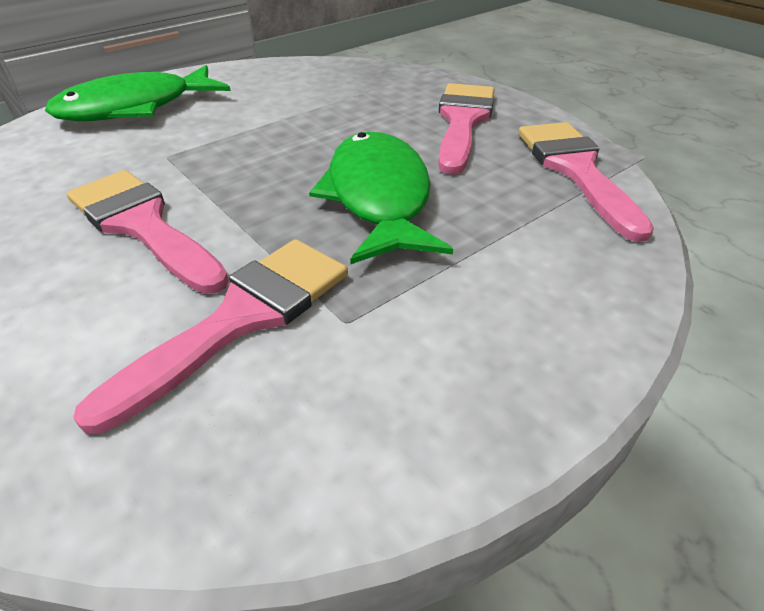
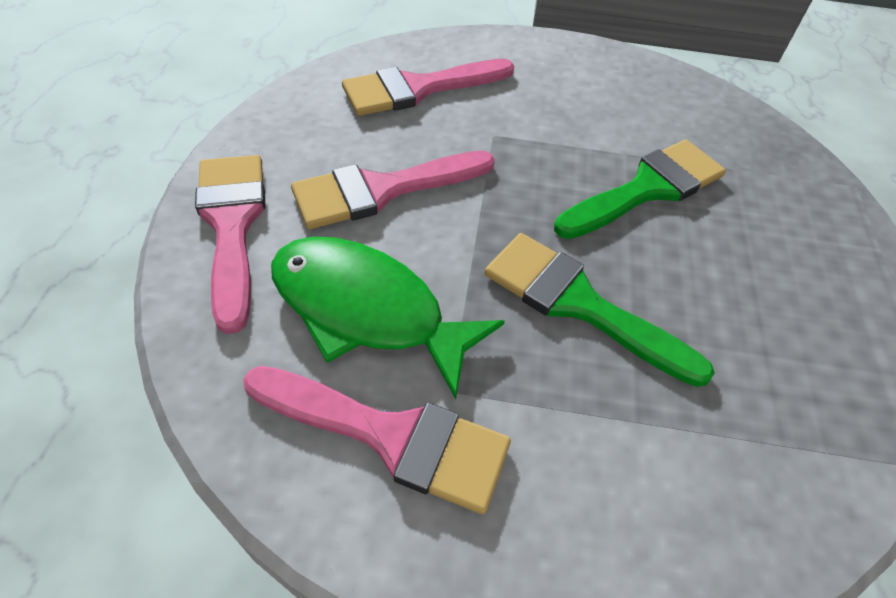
green brush: 0 -> 2
green fish: 2 -> 1

